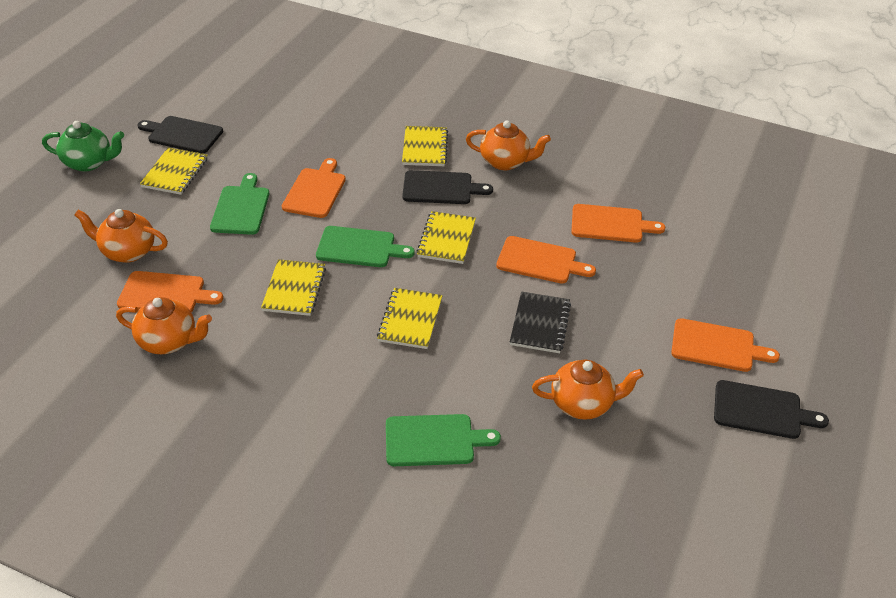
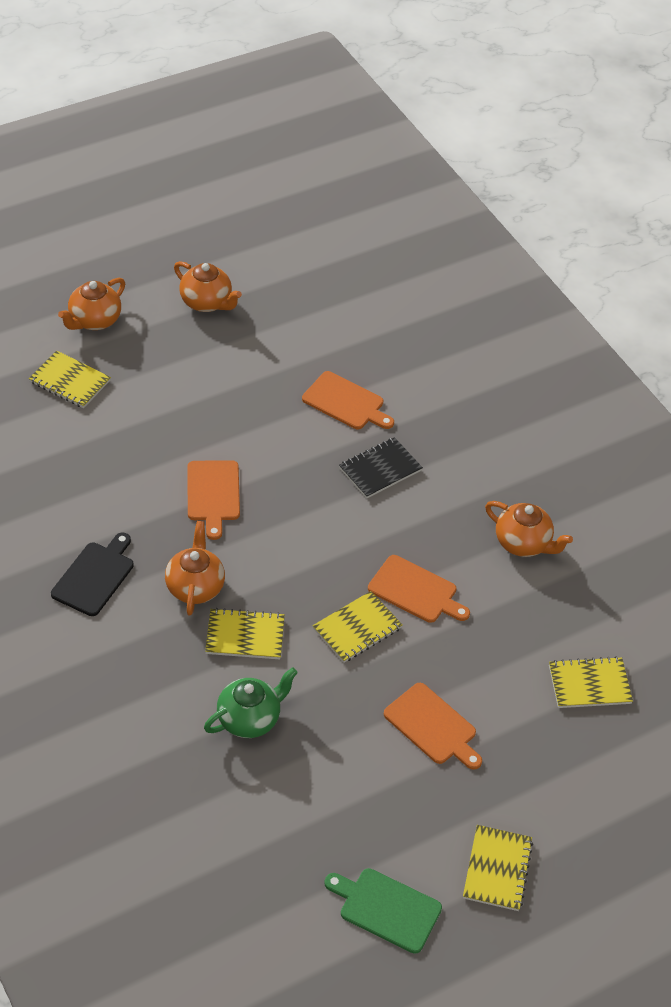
black cutting board: 3 -> 1
green cutting board: 3 -> 1
orange cutting board: 5 -> 4

